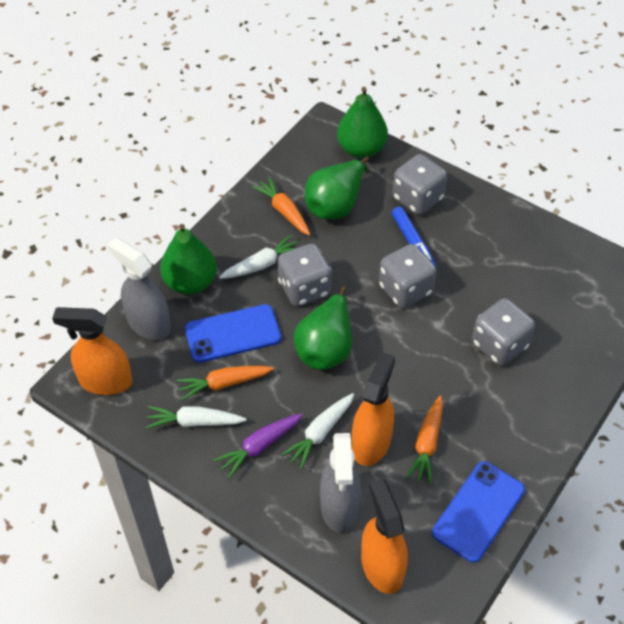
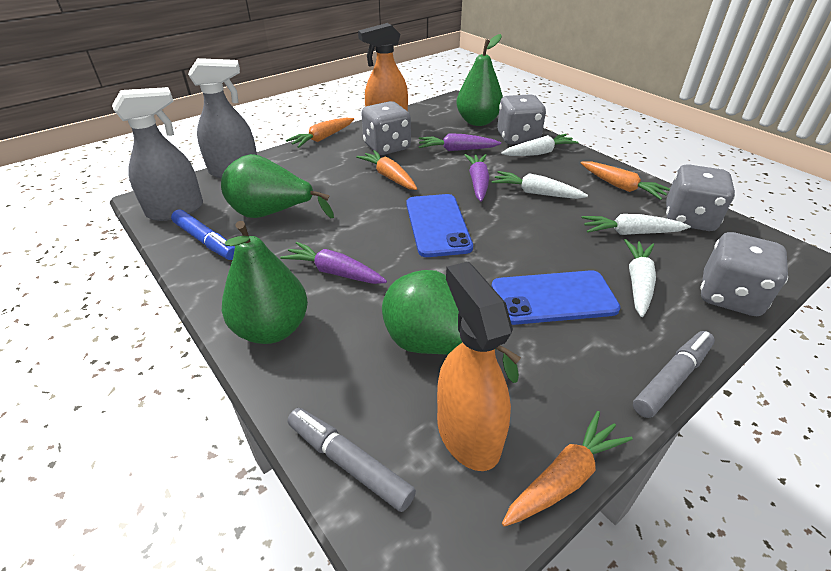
grey marker: 0 -> 2
orange carrot: 3 -> 4
orange spray bottle: 3 -> 2
purple carrot: 1 -> 3
white carrot: 3 -> 4

